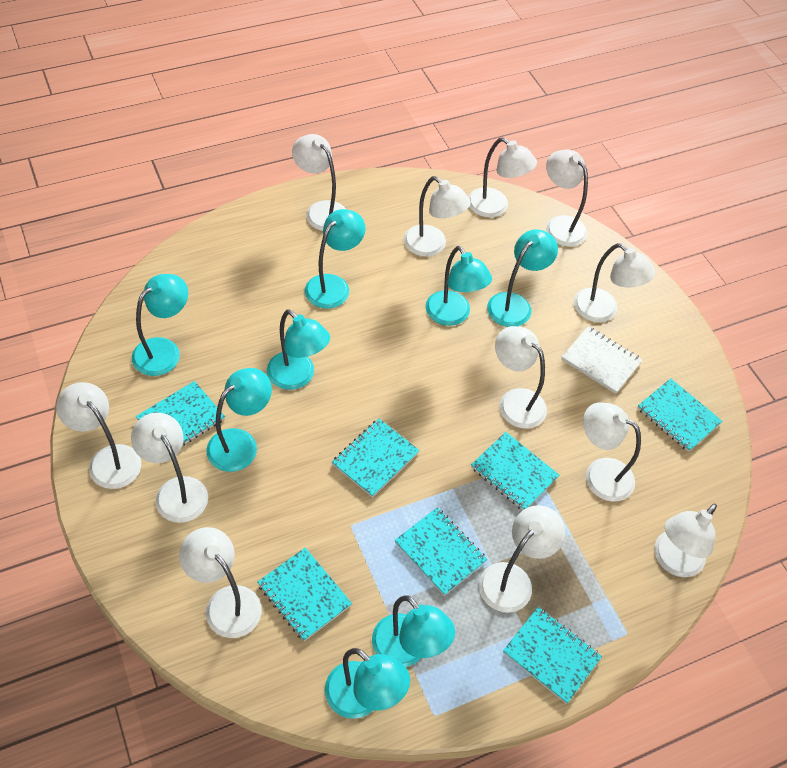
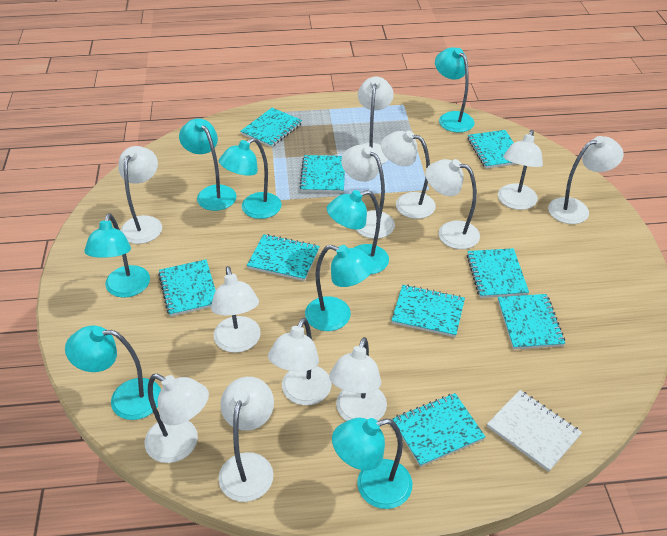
turquoise notebook: 7 -> 9

